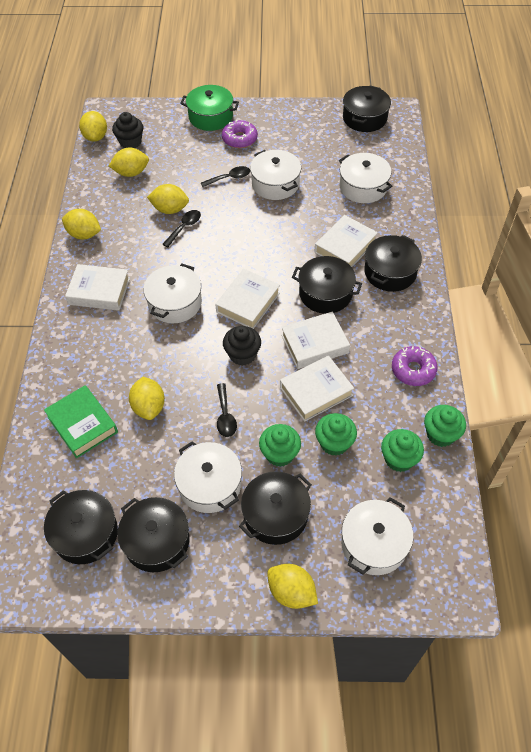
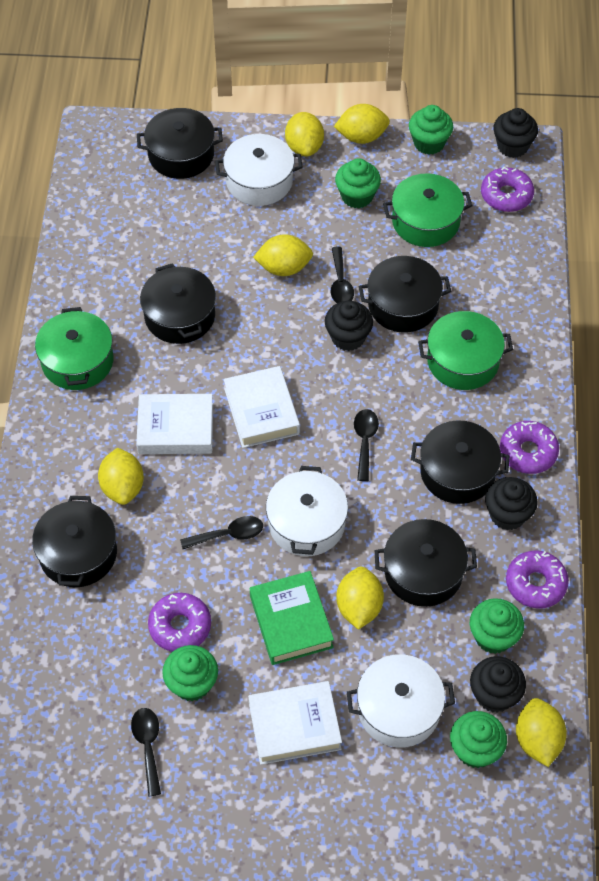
black cupcake: 2 -> 4
black spoon: 3 -> 4
green cupcake: 4 -> 5
green pot: 1 -> 3
purple donut: 2 -> 4
white book: 5 -> 3
white pot: 5 -> 3

